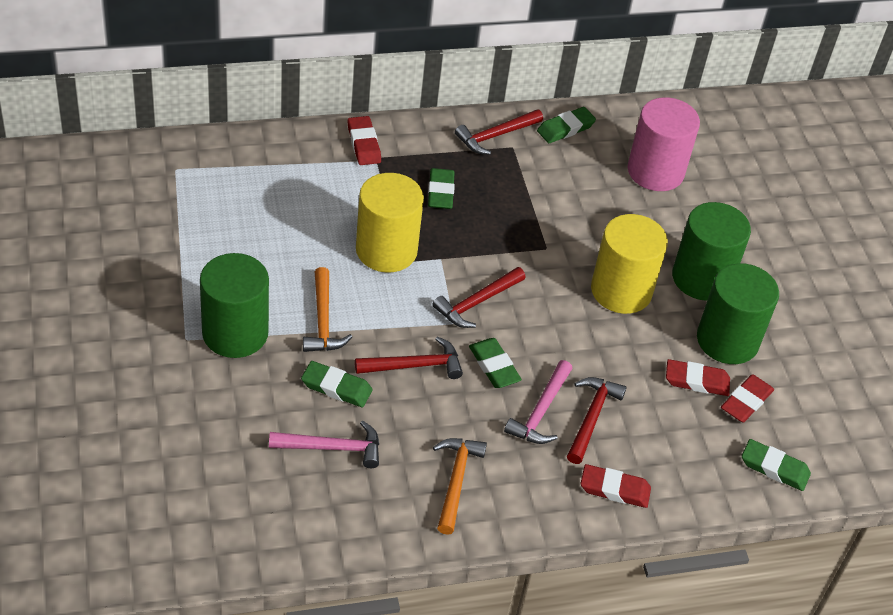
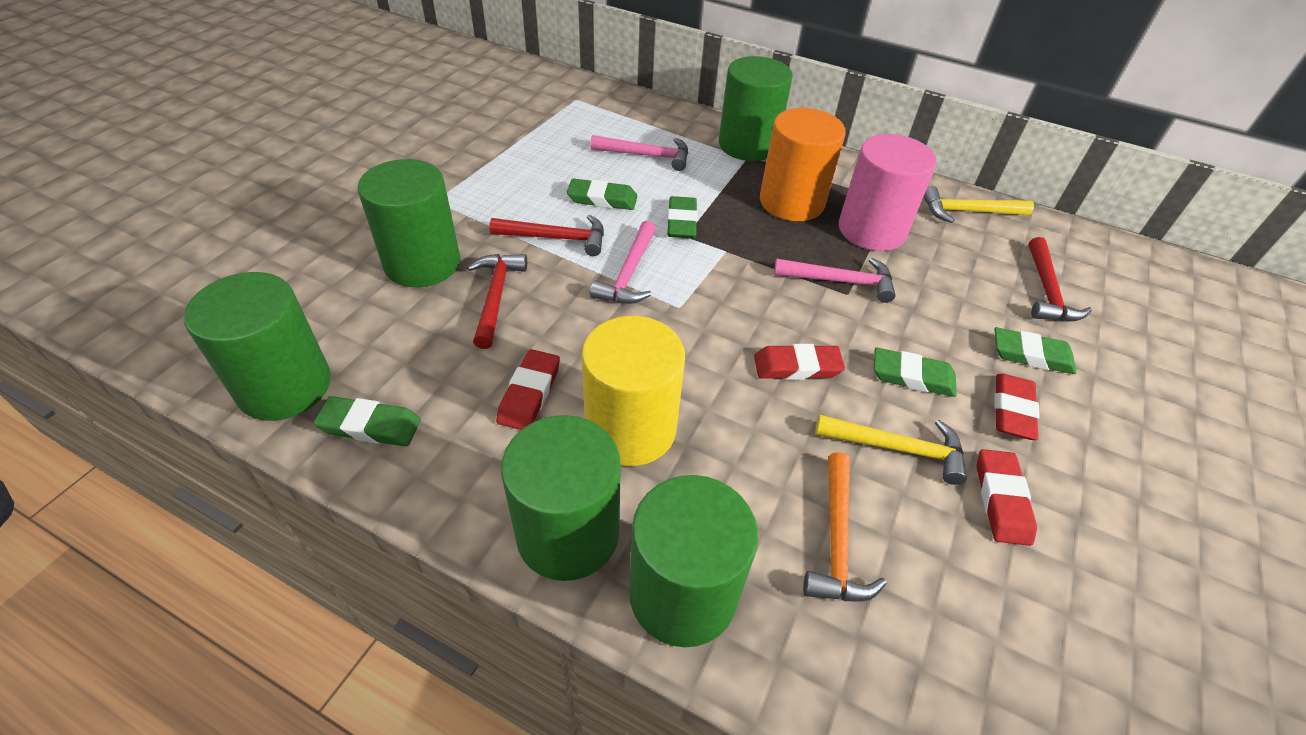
green cylinder: 3 -> 5
orange cylinder: 0 -> 1
orange hammer: 2 -> 1
pink hammer: 2 -> 3
red hammer: 4 -> 3
yellow cylinder: 2 -> 1
yellow hammer: 0 -> 2

